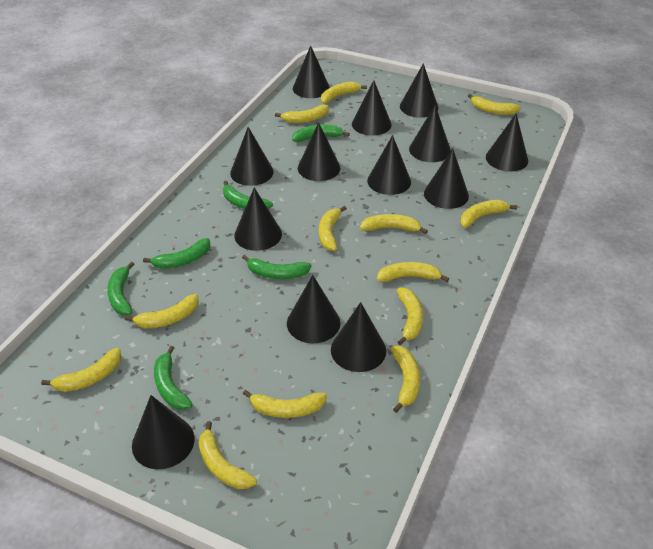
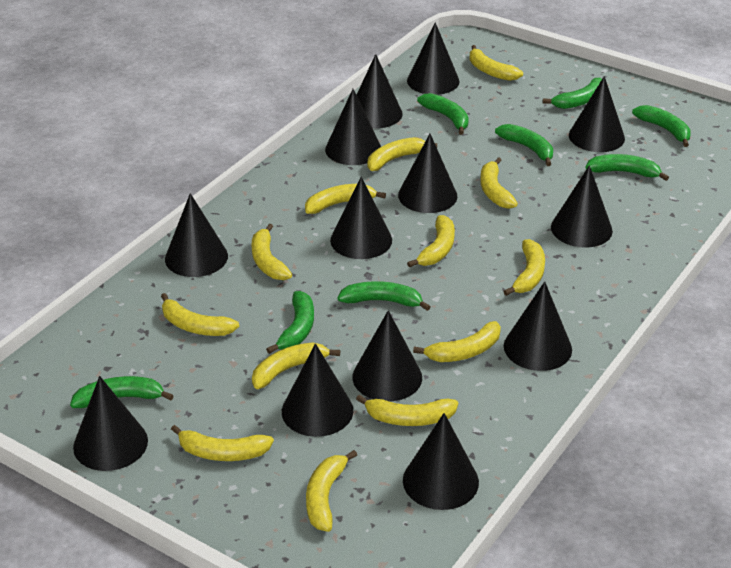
green banana: 6 -> 8

